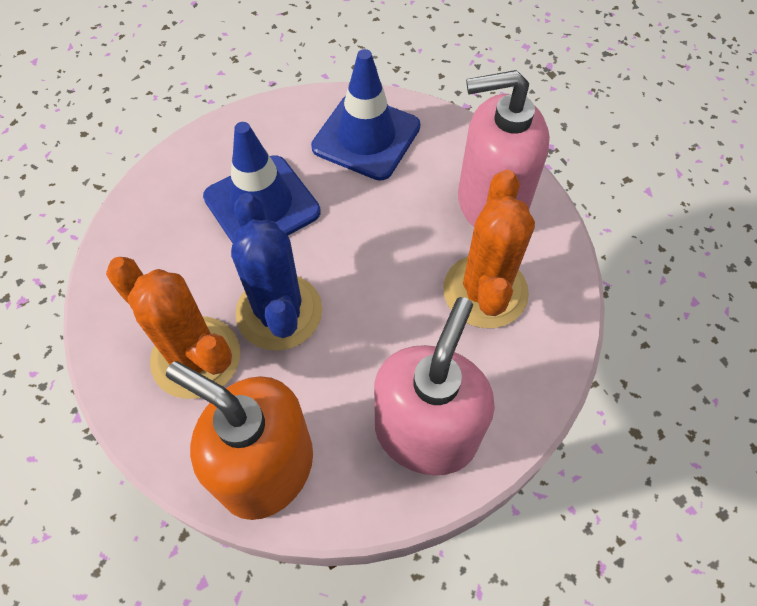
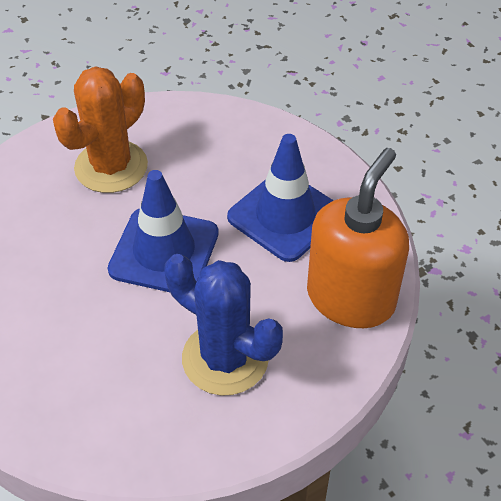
orange cactus: 2 -> 1
pink soap dispenser: 2 -> 0

